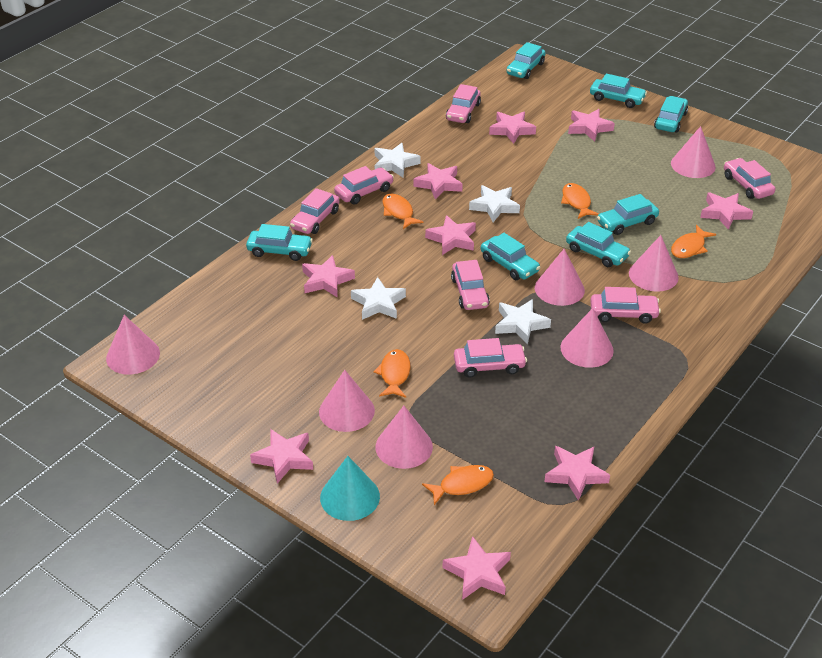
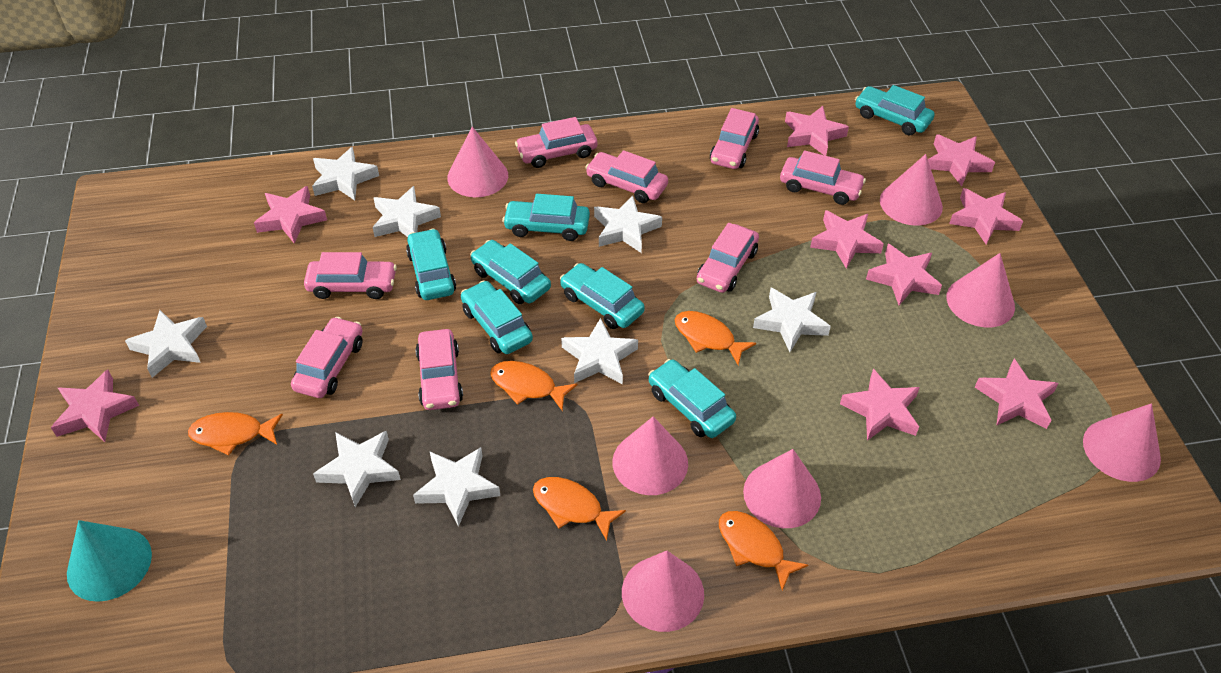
pink car: 7 -> 8
white star: 4 -> 8

